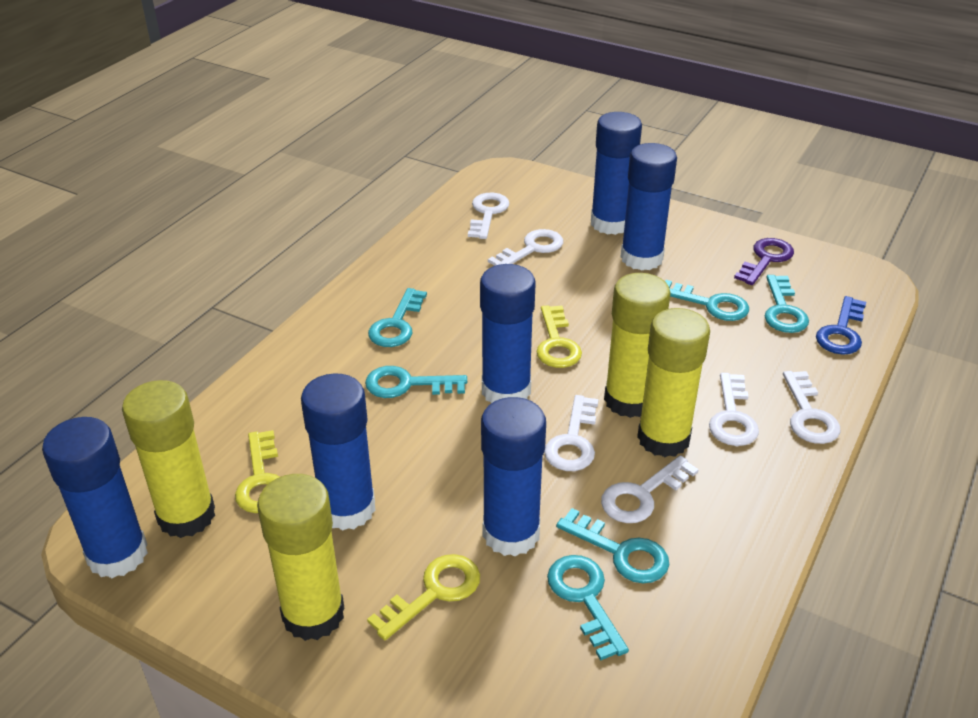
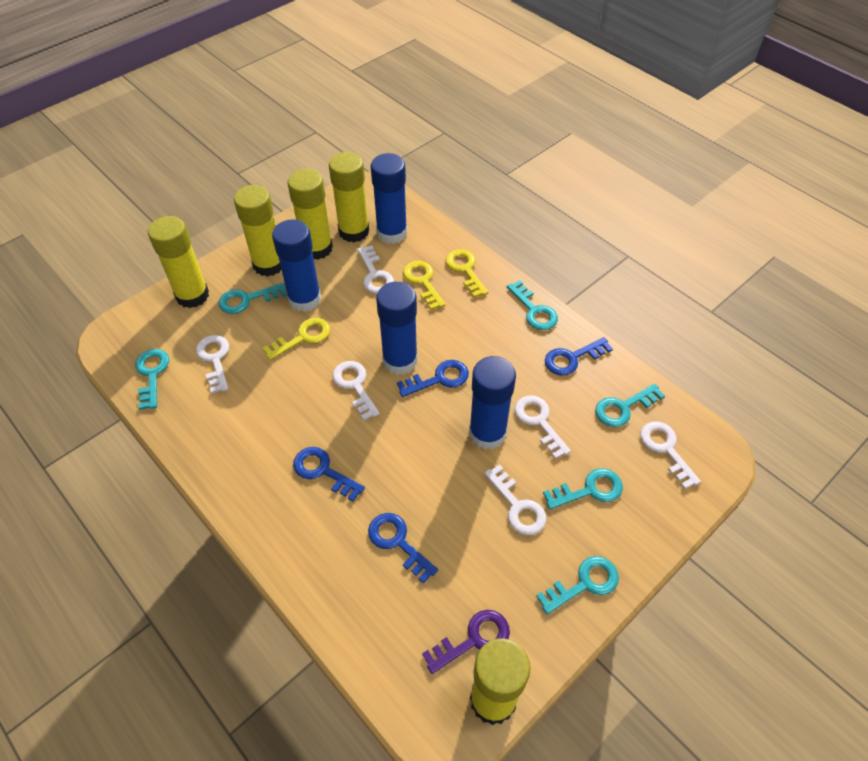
blue glue stick: 6 -> 4
blue key: 1 -> 4
yellow glue stick: 4 -> 5

